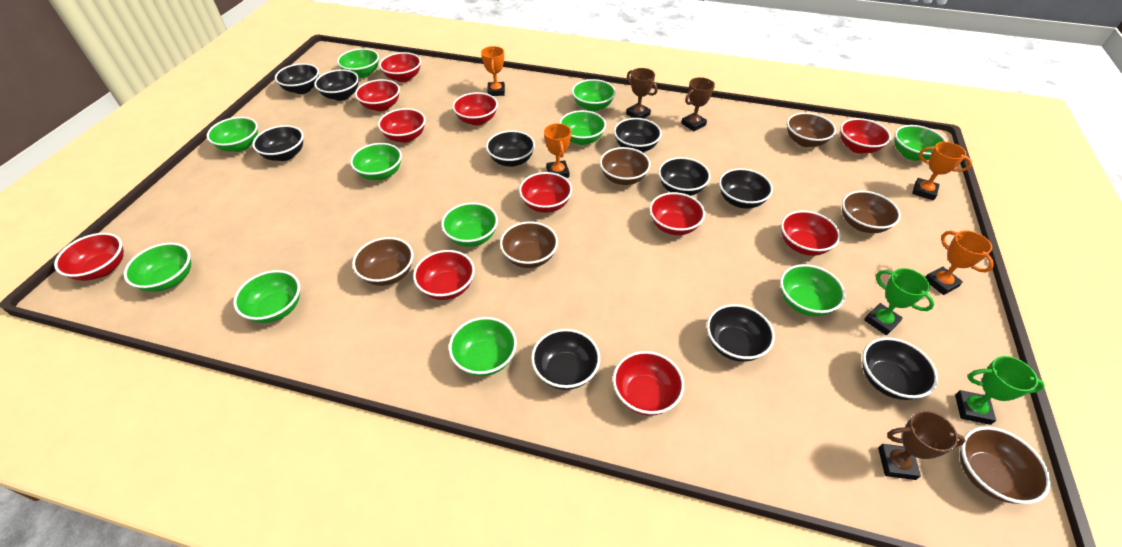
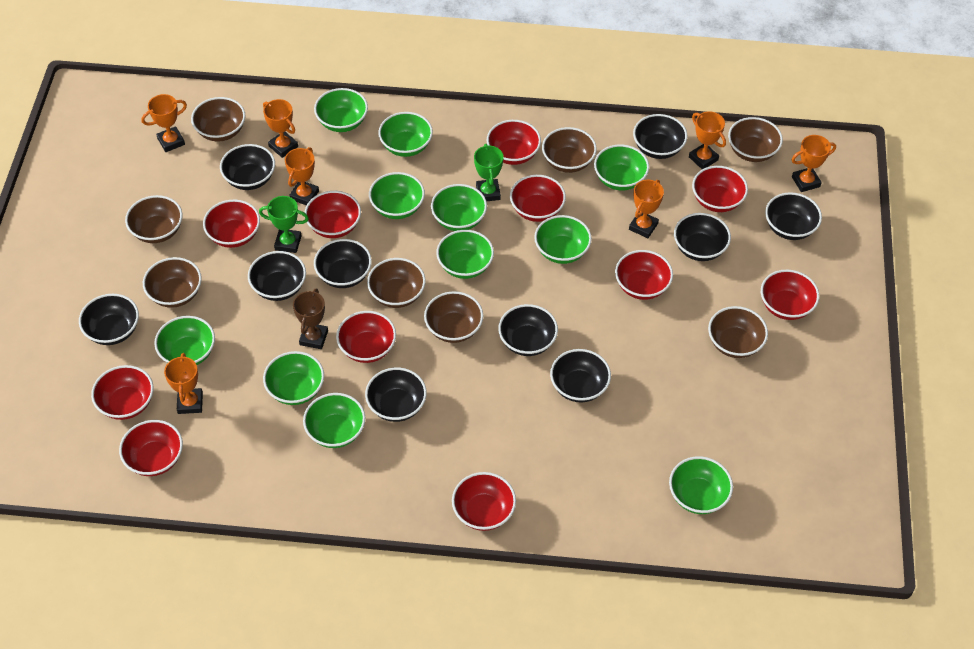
brown bowl: 6 -> 8
brown trophy: 3 -> 1
orange trophy: 4 -> 7

